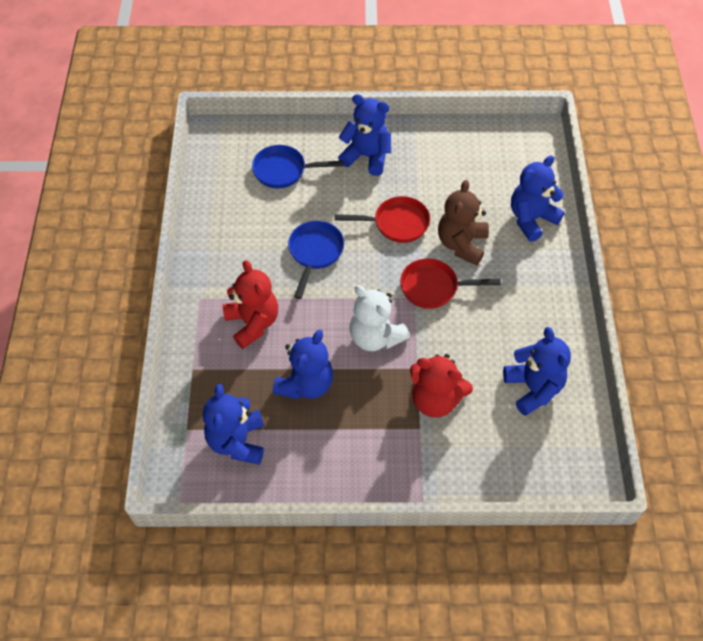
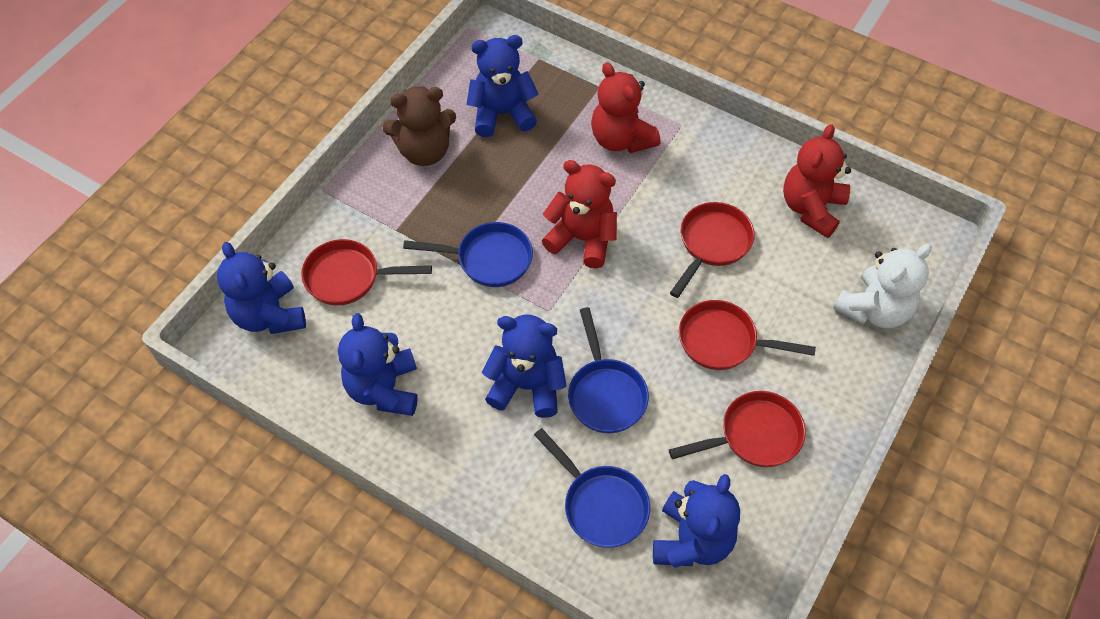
blue pan: 2 -> 3
red pan: 2 -> 4
red teddy bear: 2 -> 3

